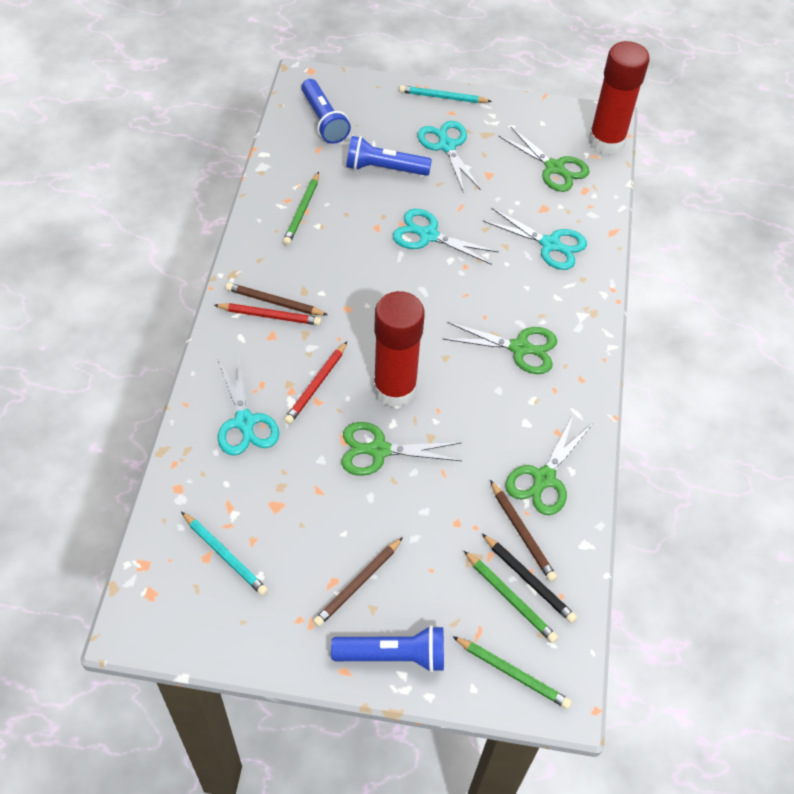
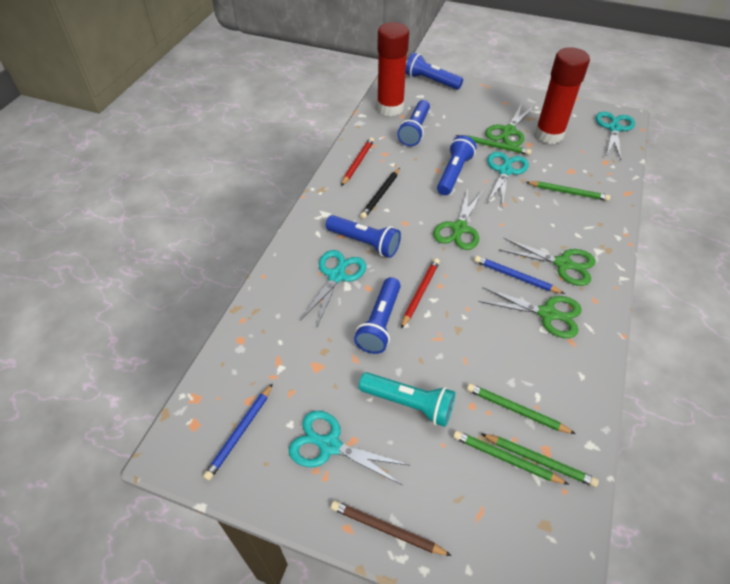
blue flashlight: 3 -> 5
blue pencil: 0 -> 2
brown pencil: 3 -> 1
green pencil: 3 -> 5
turquoise flashlight: 0 -> 1
turquoise pencil: 2 -> 0

